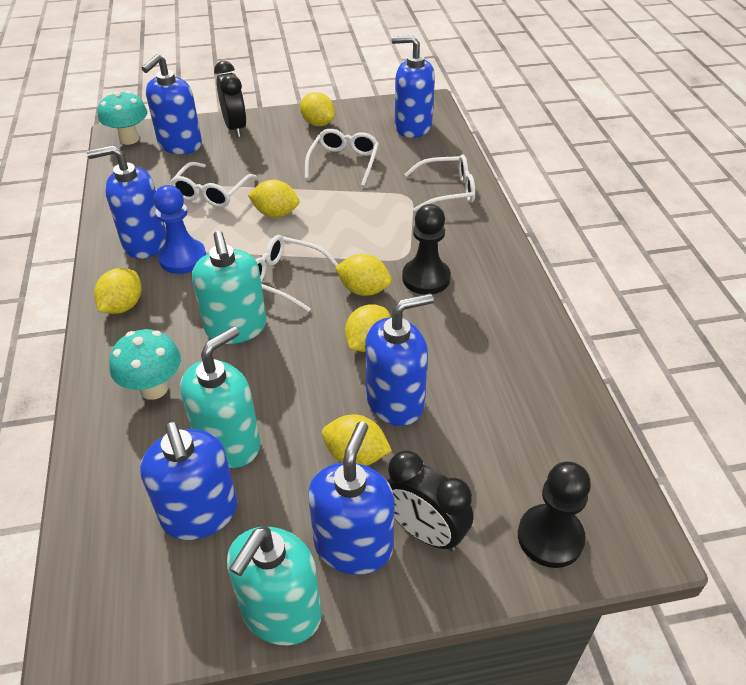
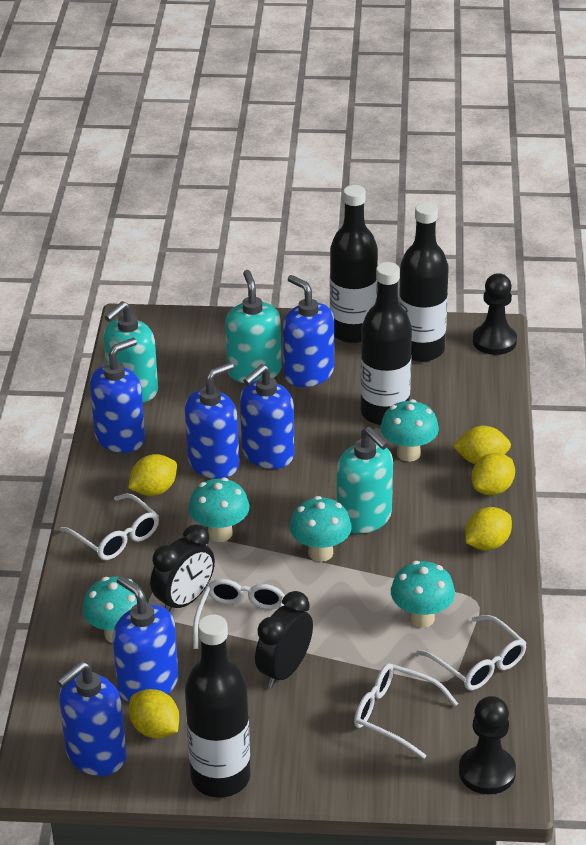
black bottle: 0 -> 4
blue pawn: 1 -> 0
turquoise mushroom: 2 -> 5
yellow lemon: 6 -> 5

